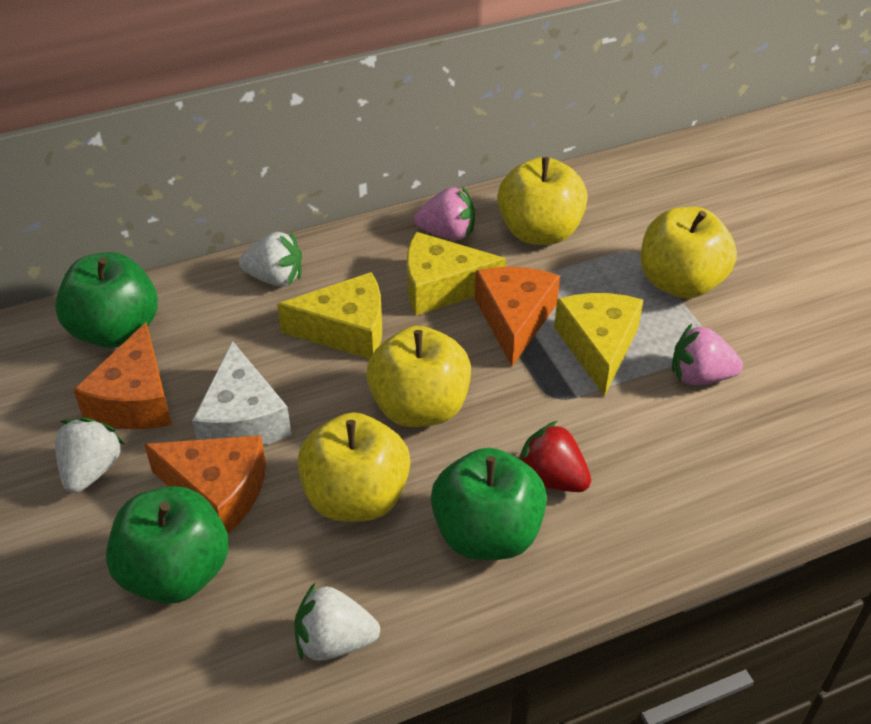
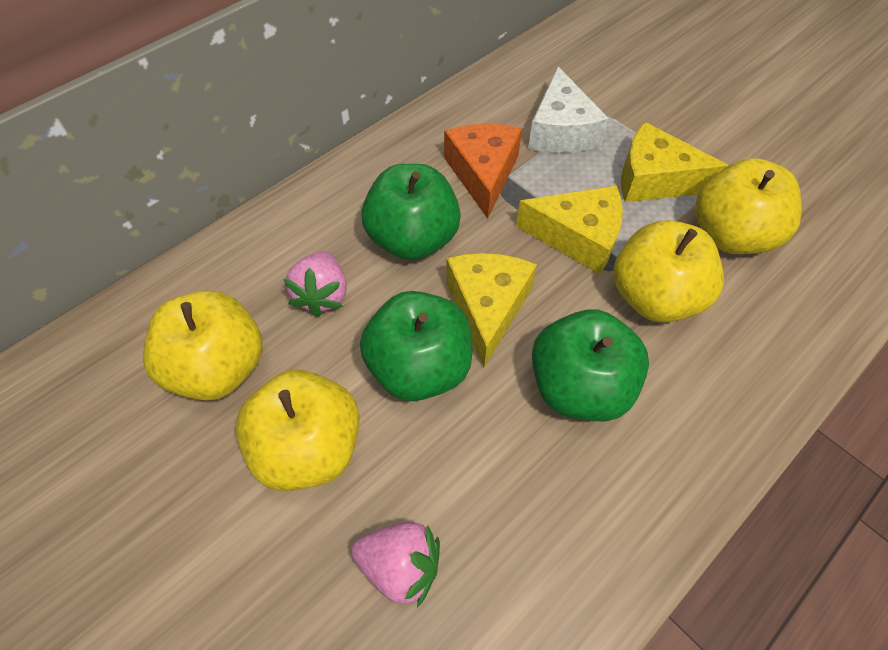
orange cheese: 3 -> 1
red strawberry: 1 -> 0
white strawberry: 3 -> 0

